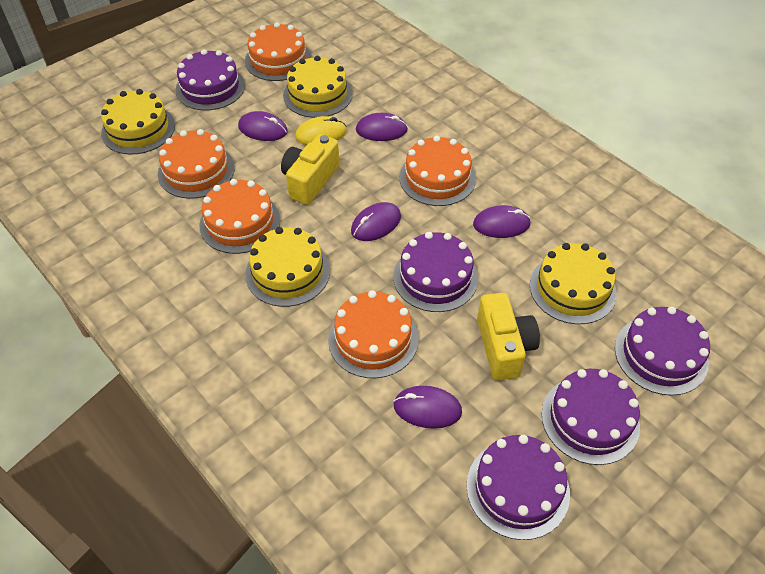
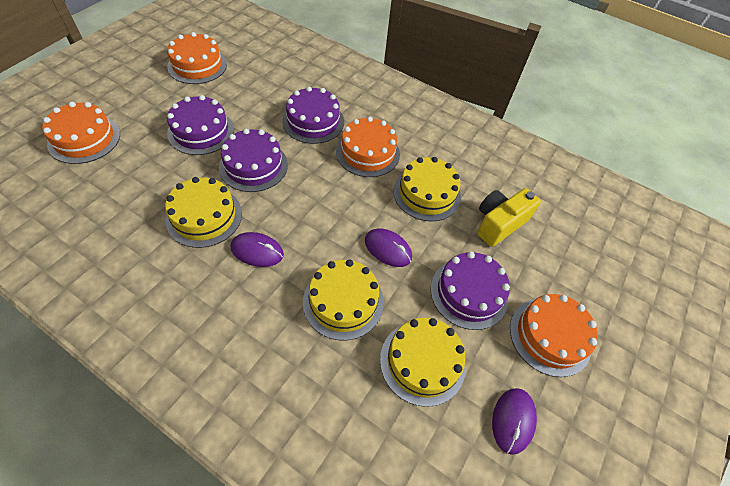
orange cake: 5 -> 4
purple cake: 5 -> 4
purple mouse: 5 -> 3
yellow camera: 2 -> 1
yellow mouse: 1 -> 0

